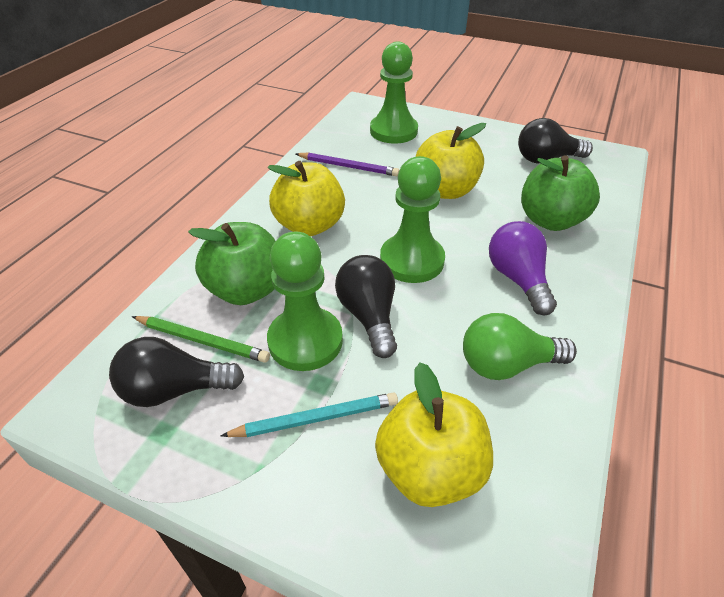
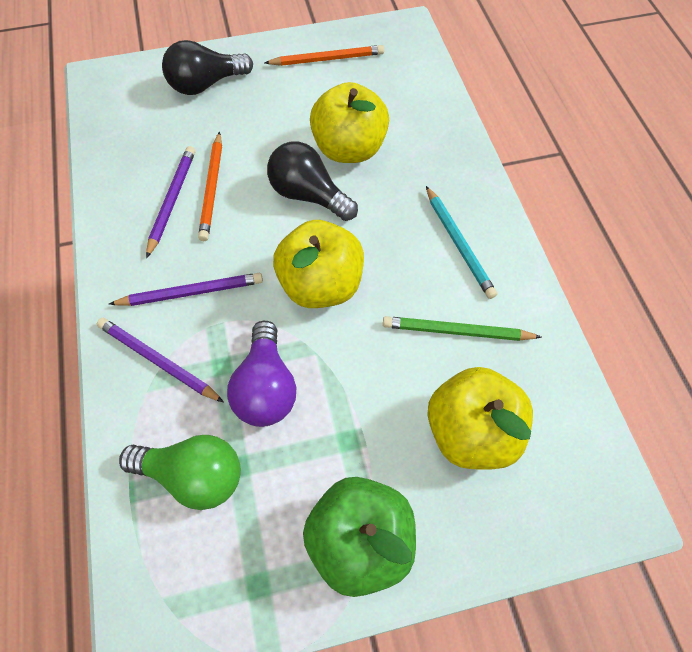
black light bulb: 3 -> 2
green apple: 2 -> 1
green pawn: 3 -> 0
orange pencil: 0 -> 2
purple pencil: 1 -> 3

